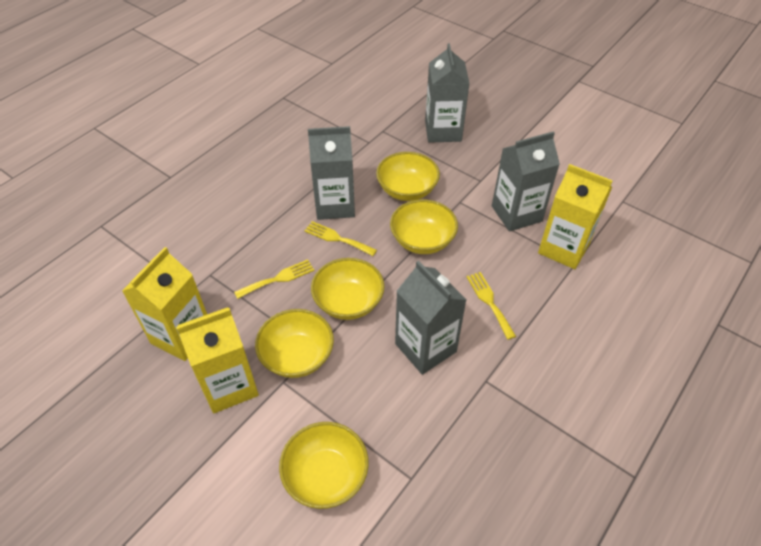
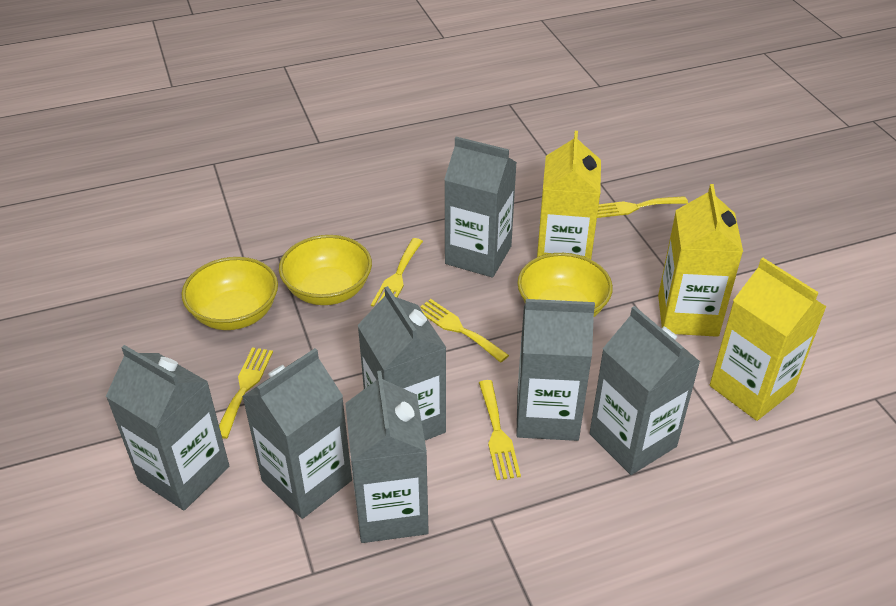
grey carton: 4 -> 7
yellow bowl: 5 -> 3
yellow fork: 3 -> 5

